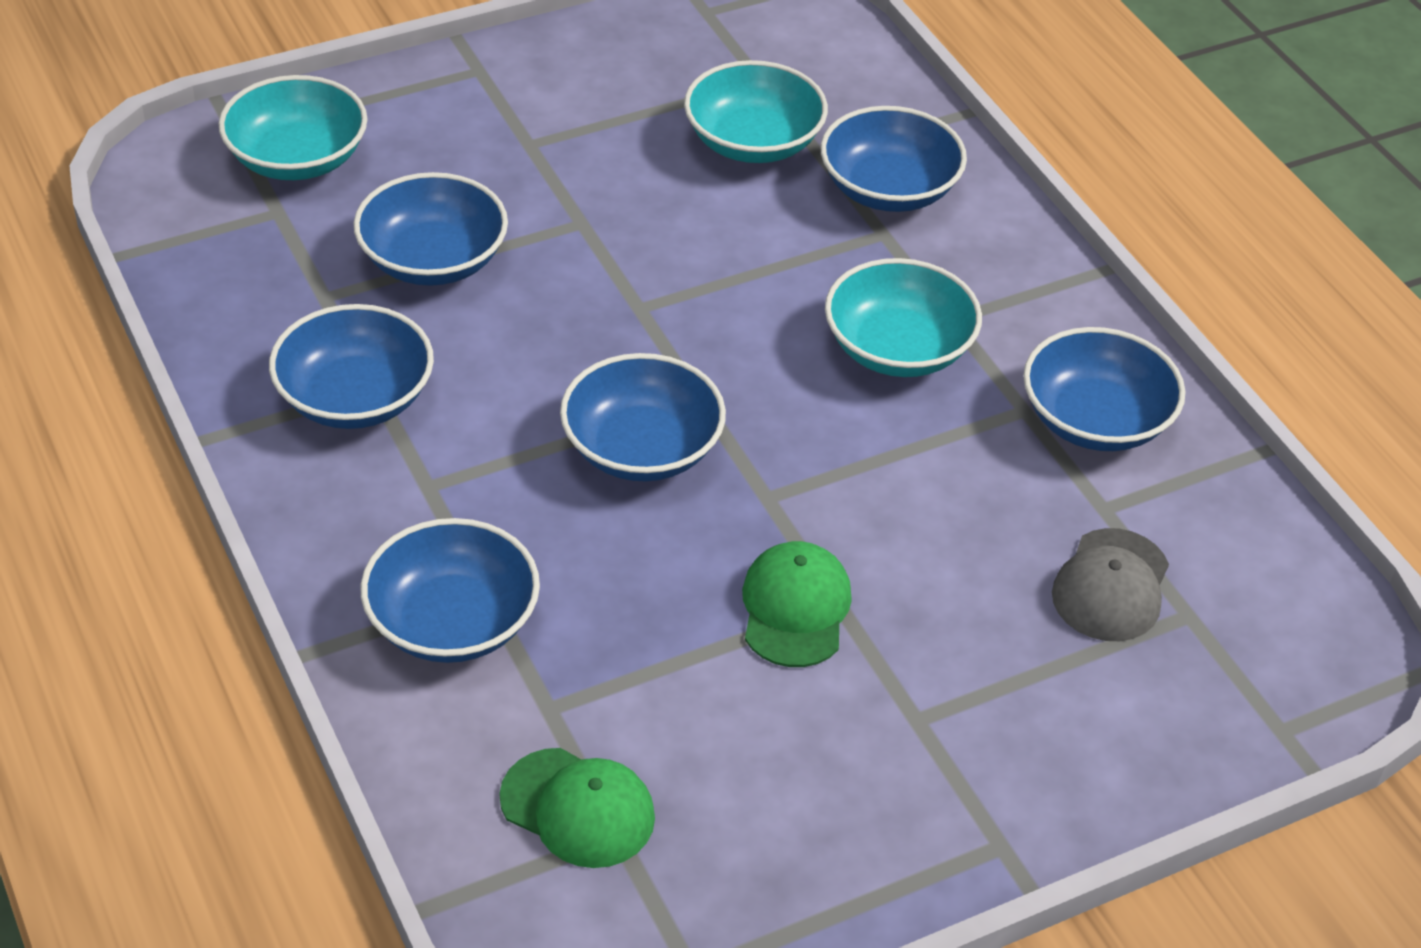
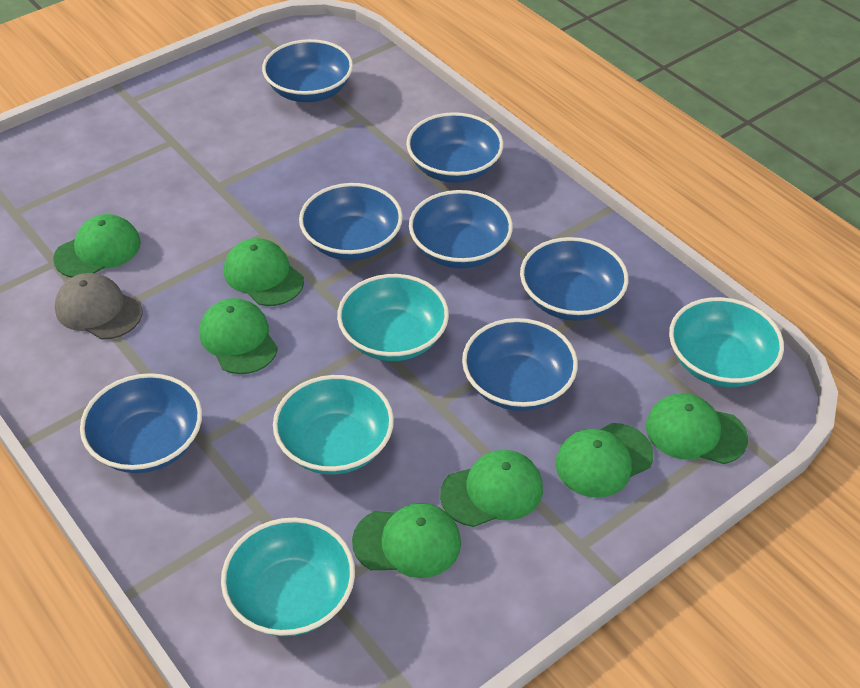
blue bowl: 6 -> 7
green cap: 2 -> 7
turquoise bowl: 3 -> 4

